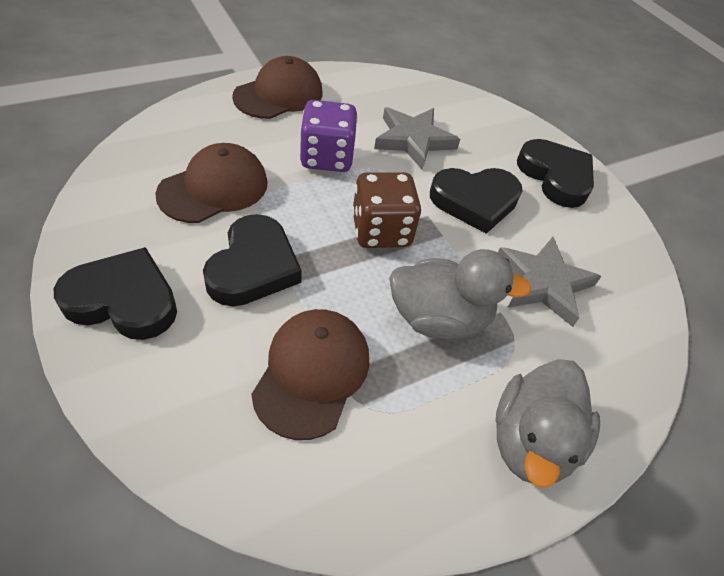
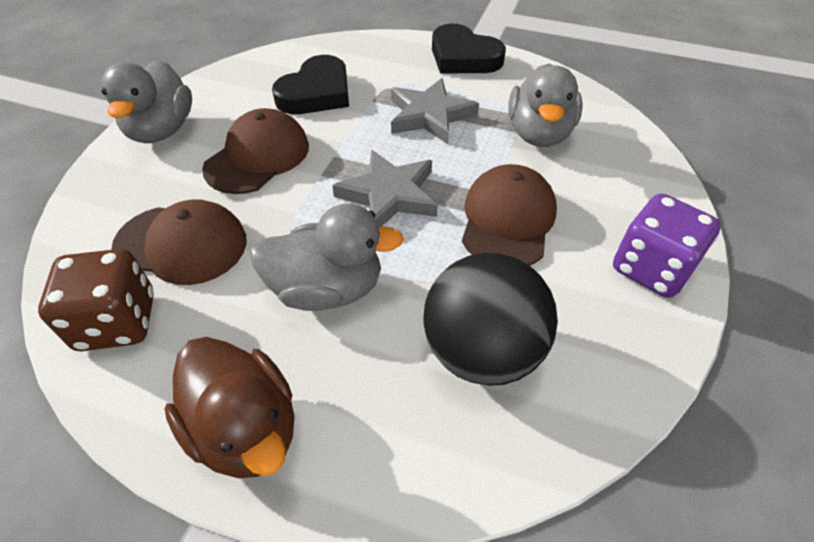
black ball: 0 -> 1
black heart: 4 -> 2
brown duck: 0 -> 1
grey duck: 2 -> 3

